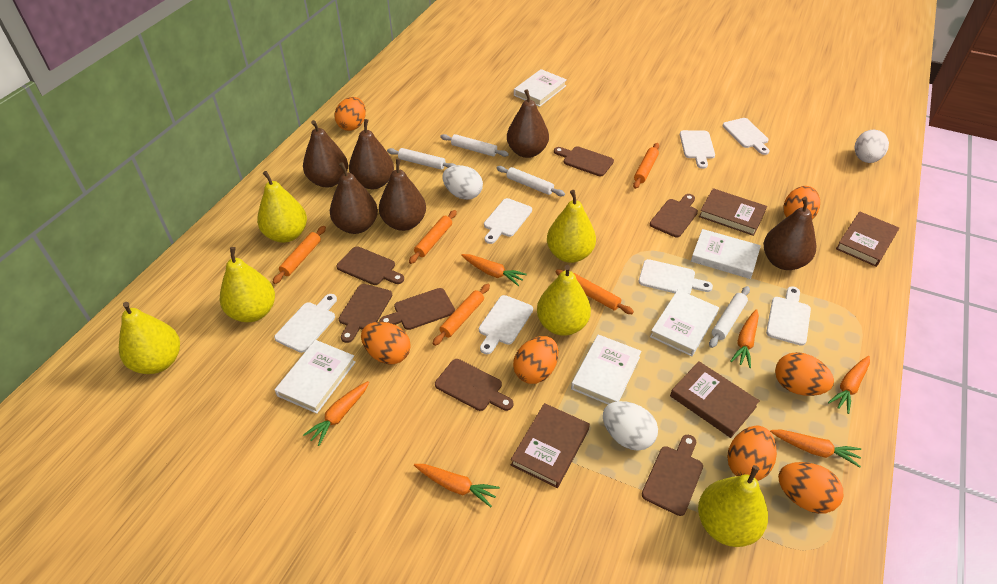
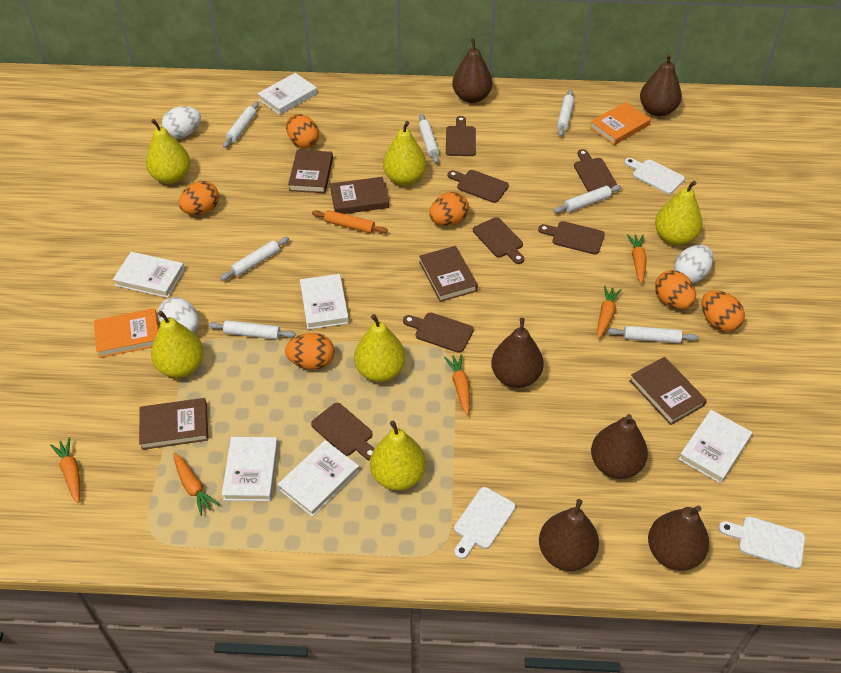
brown book: 4 -> 5
orange book: 0 -> 2
orange carrot: 6 -> 5
orange egg: 7 -> 6
orange rolling pin: 5 -> 1
white book: 5 -> 6
white cutting board: 7 -> 3
white rolling pin: 4 -> 7

